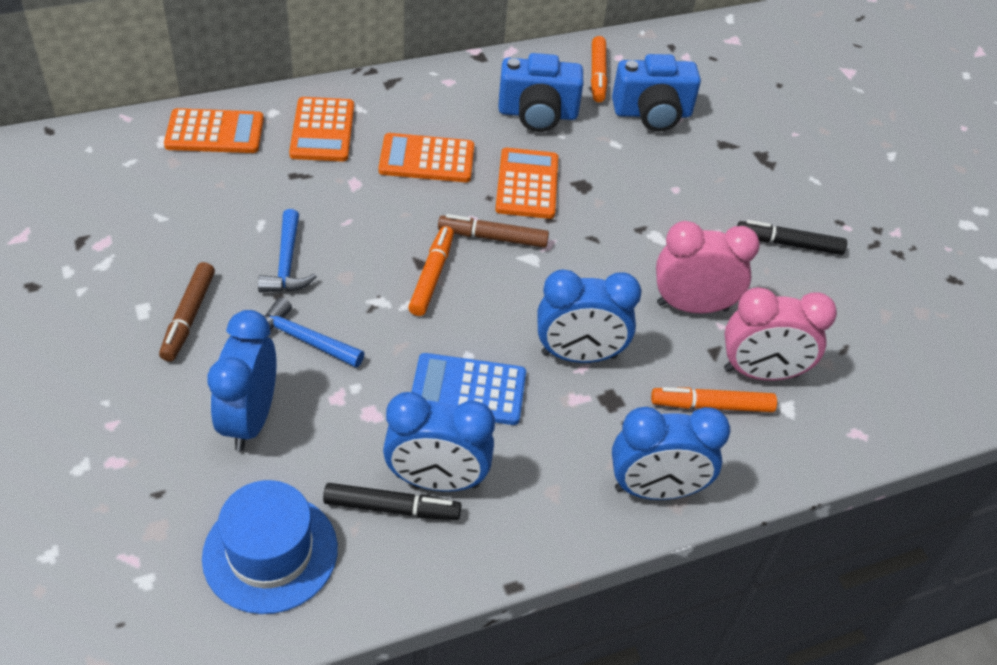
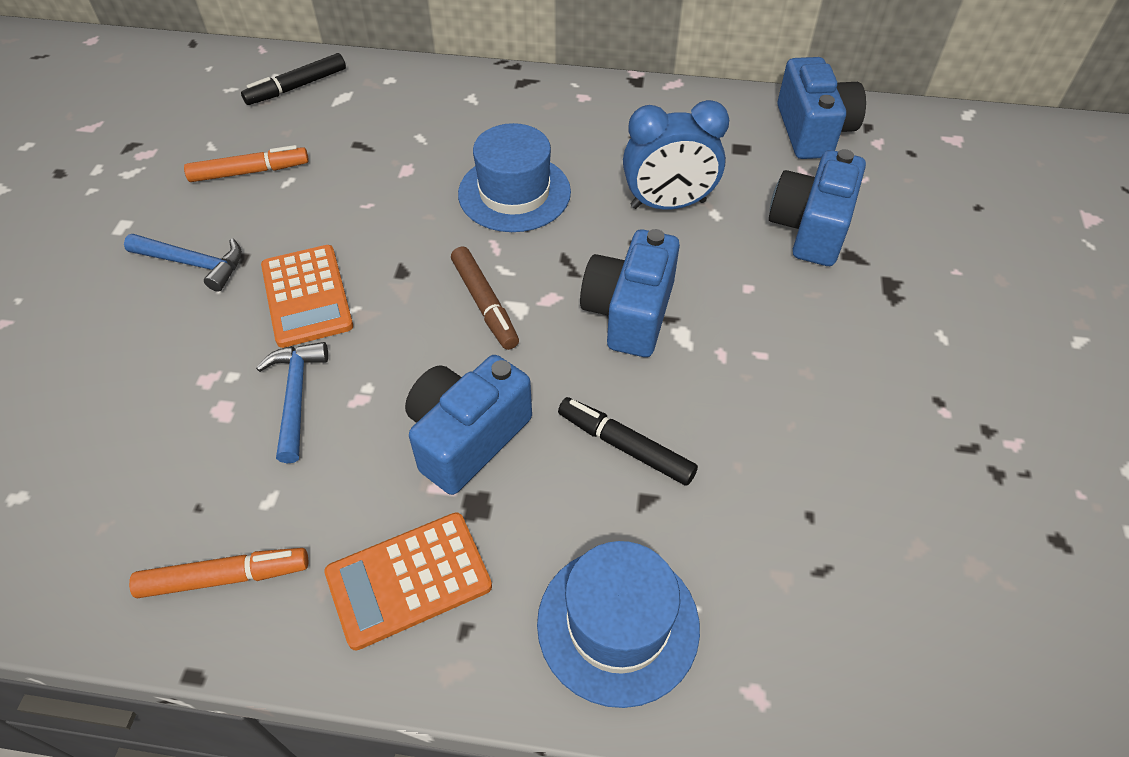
blue calculator: 1 -> 0
blue camera: 2 -> 4
blue clock: 4 -> 1
blue hat: 1 -> 2
brown marker: 2 -> 1
orange calculator: 4 -> 2
orange marker: 3 -> 2
pink clock: 2 -> 0

